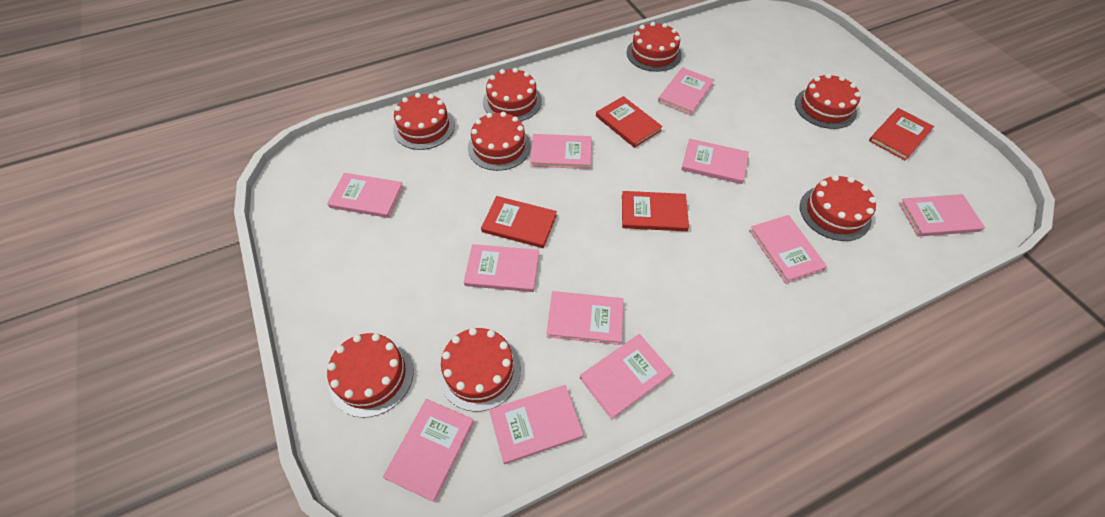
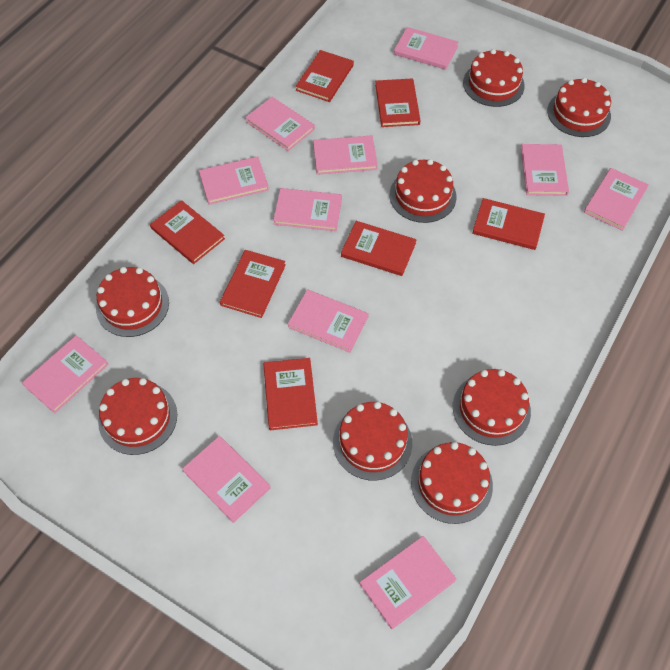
red book: 4 -> 7

